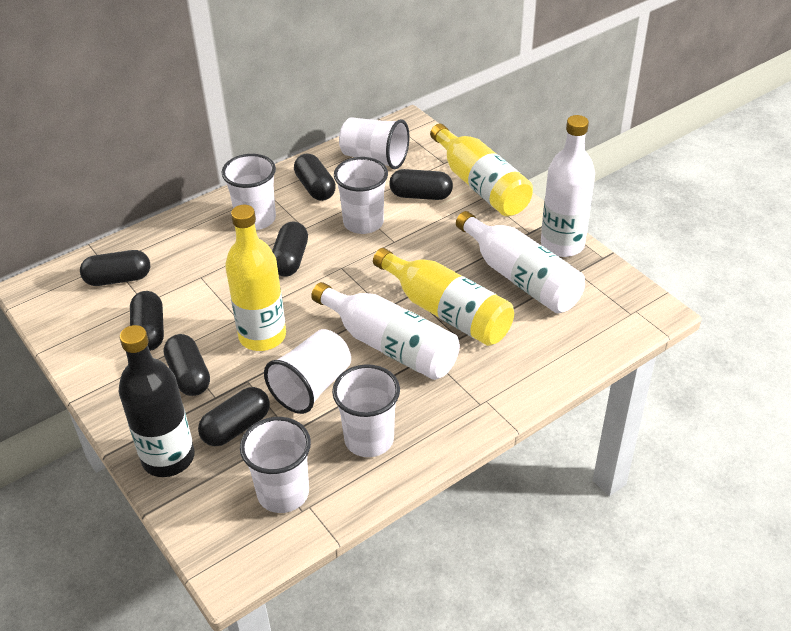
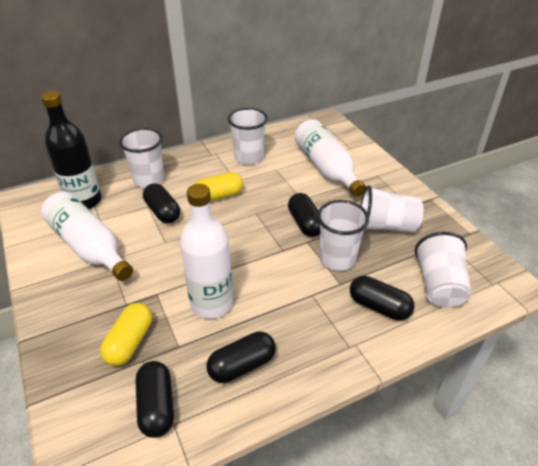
black capsule: 7 -> 5
white cup: 6 -> 5
yellow bottle: 3 -> 0
yellow capsule: 0 -> 2

